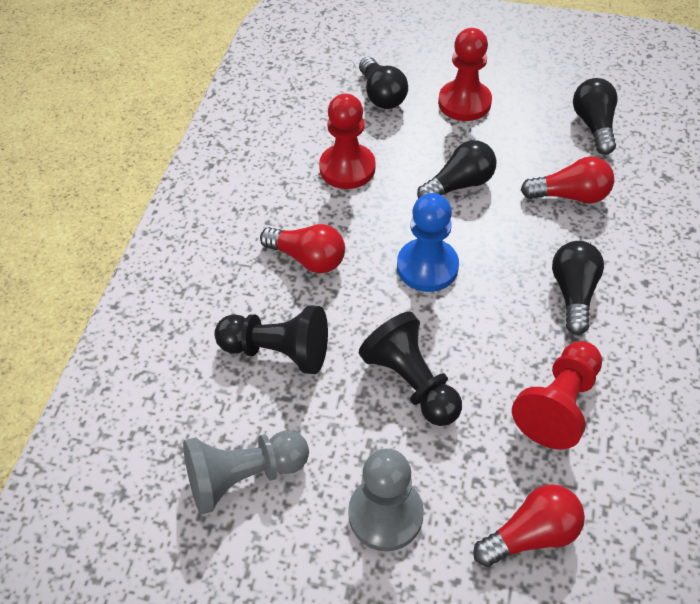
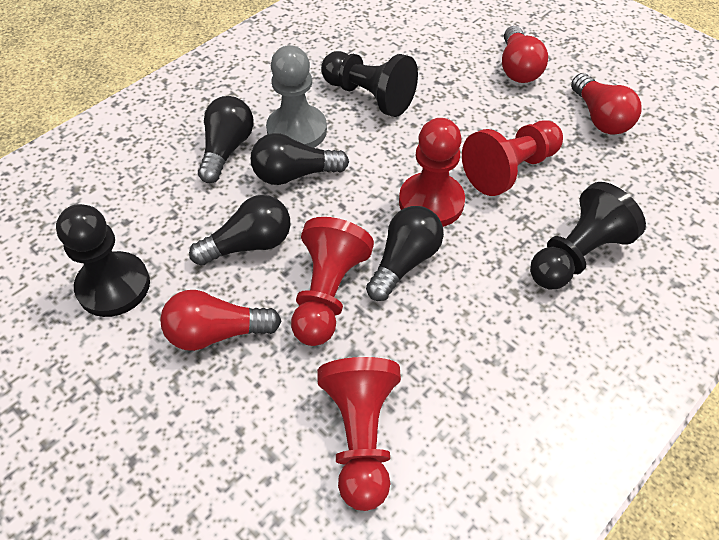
black pawn: 2 -> 3
blue pawn: 1 -> 0
grey pawn: 2 -> 1
red pawn: 3 -> 4

